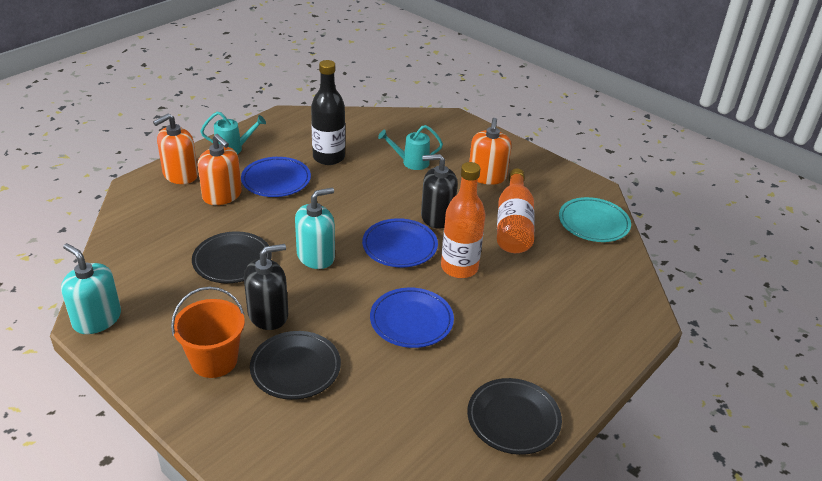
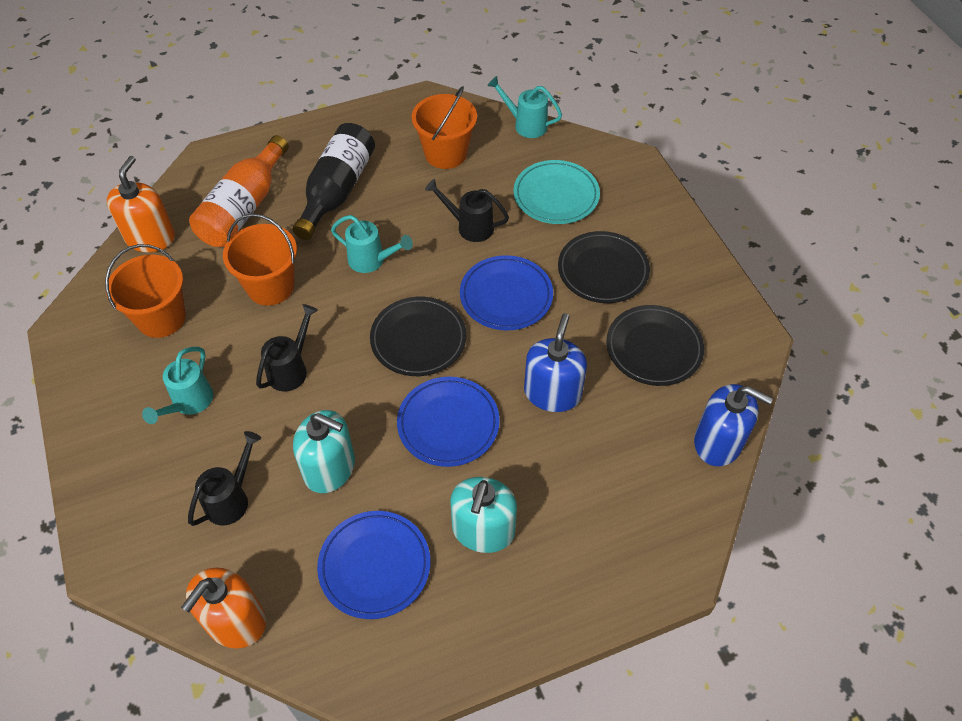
black soap dispenser: 2 -> 0
black watering can: 0 -> 3
blue soap dispenser: 0 -> 2
orange bottle: 2 -> 1
orange bucket: 1 -> 3
orange soap dispenser: 3 -> 2
turquoise watering can: 2 -> 3

